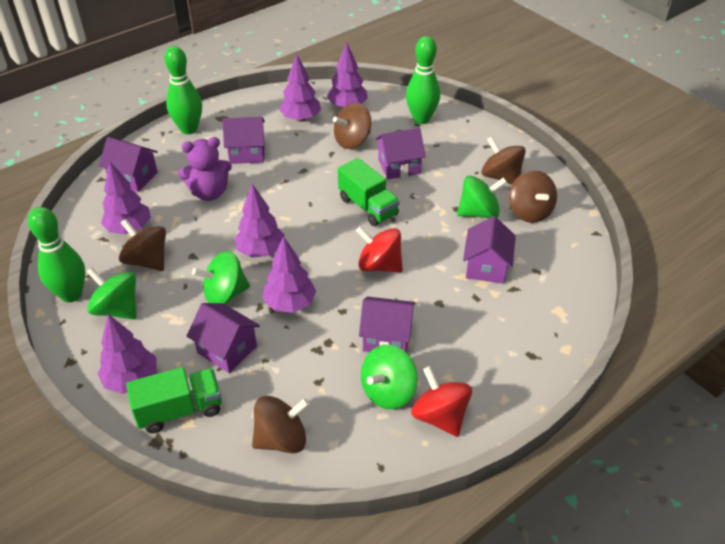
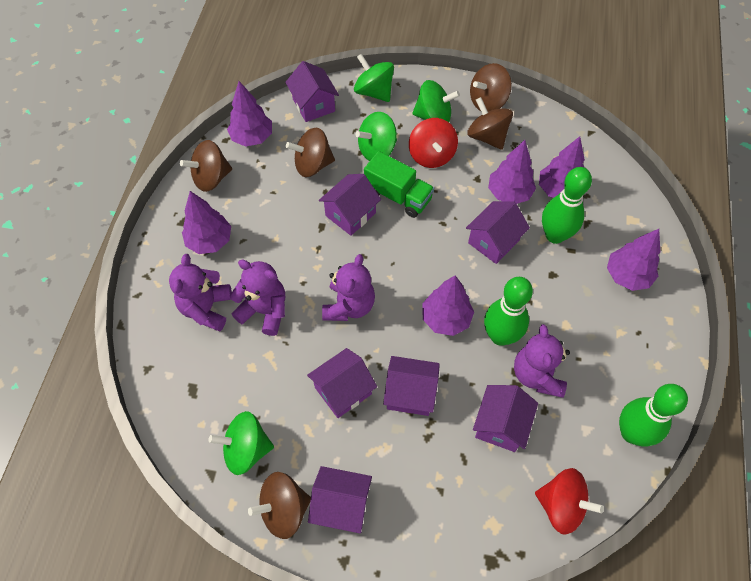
green truck: 2 -> 1
purple house: 6 -> 7
purple teddy bear: 1 -> 4

